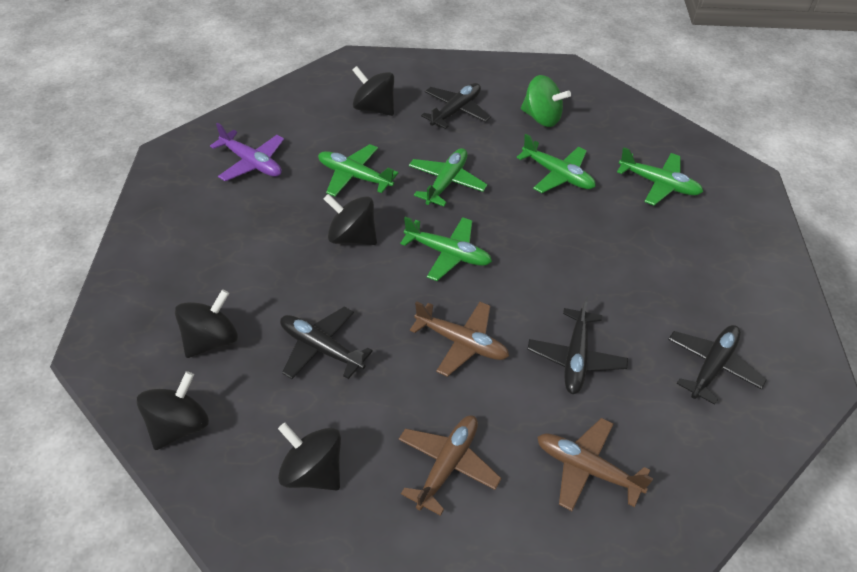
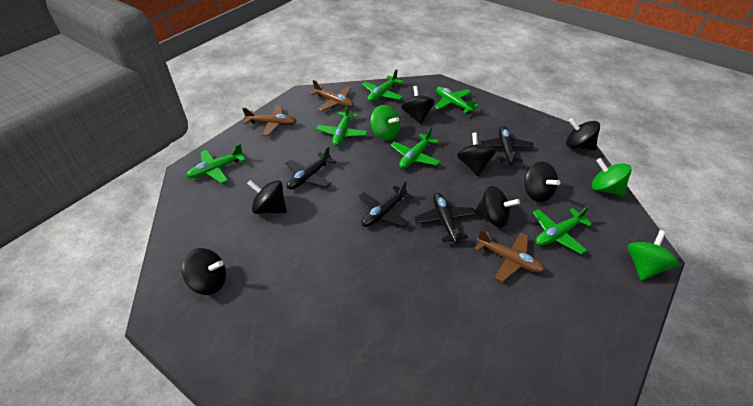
black spinning top: 5 -> 7
green plane: 5 -> 6
green spinning top: 1 -> 3
purple plane: 1 -> 0

